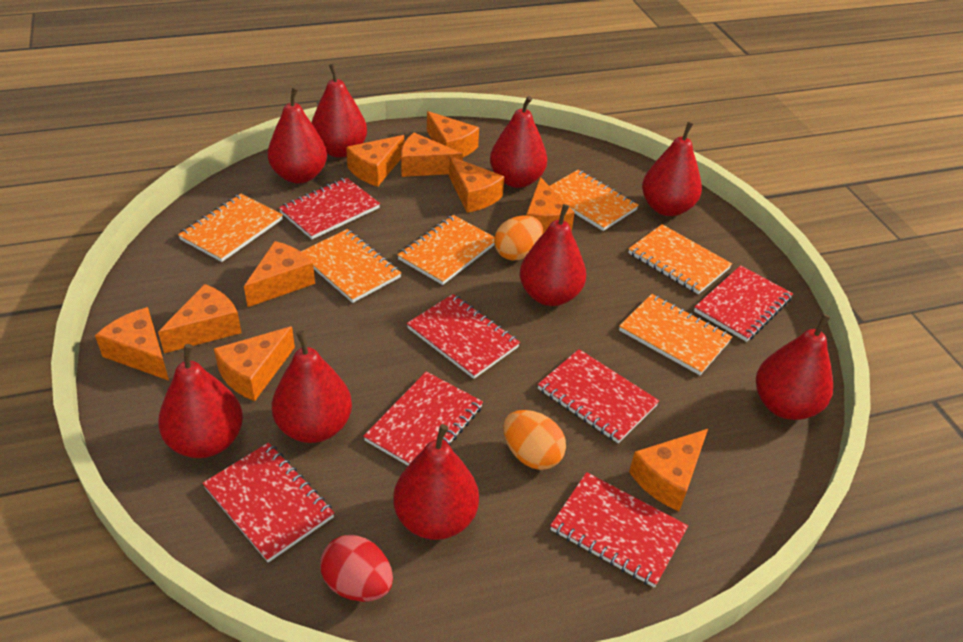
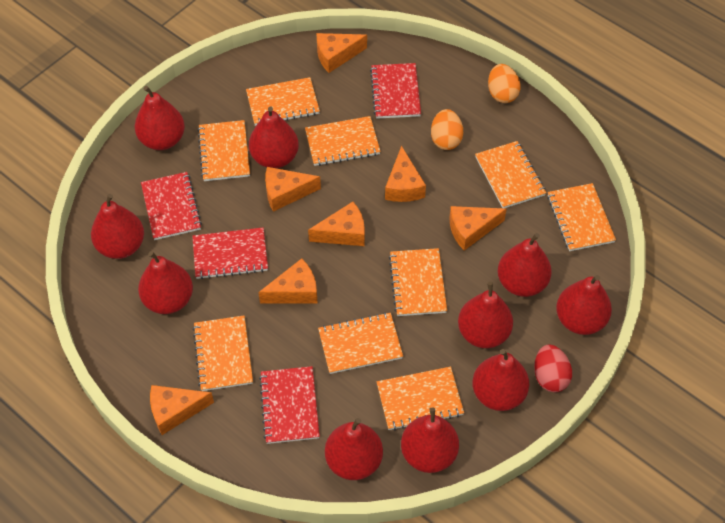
orange cheese: 10 -> 7
orange notebook: 6 -> 9
red notebook: 7 -> 4
red pear: 9 -> 10

